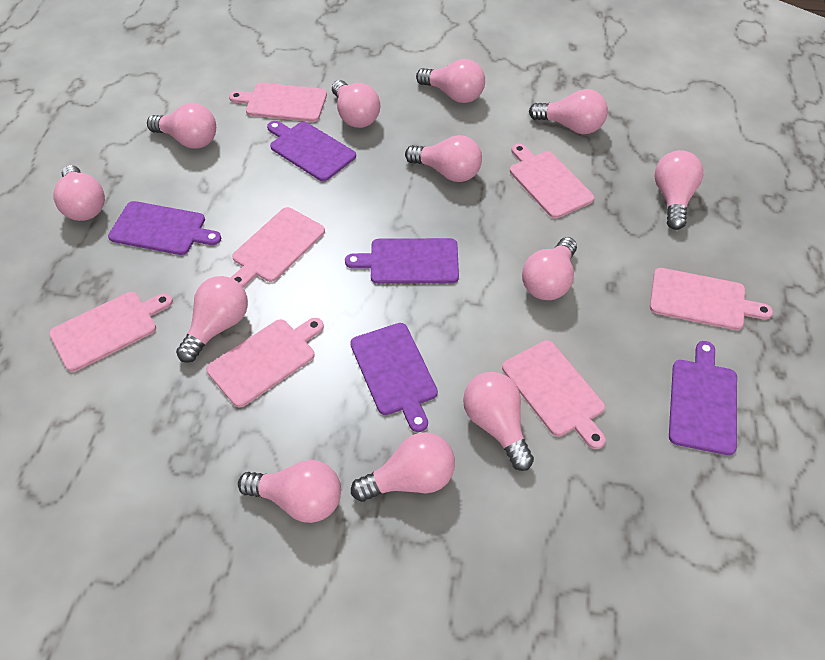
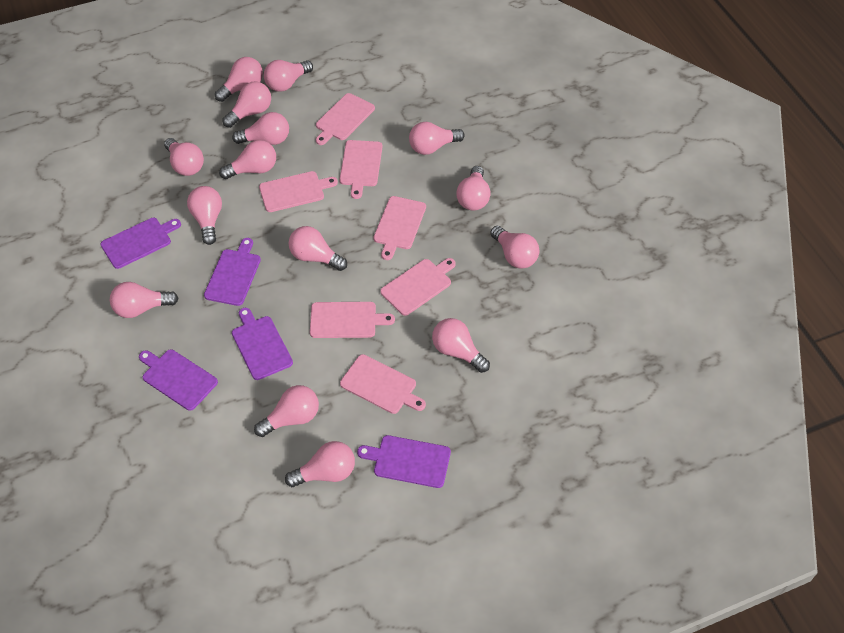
pink light bulb: 12 -> 15

